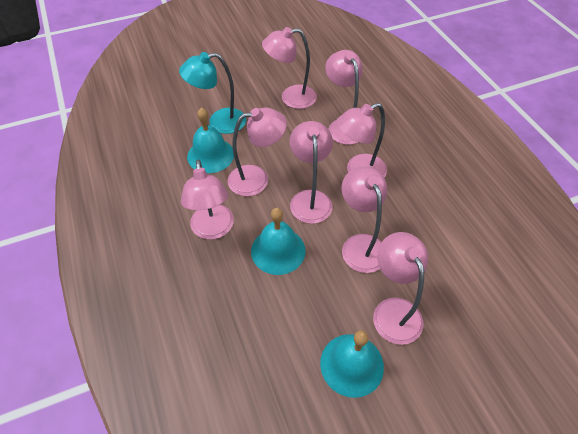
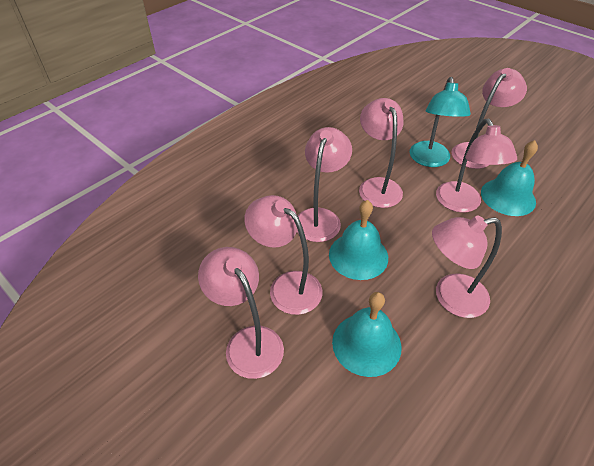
pink lamp: 8 -> 7

